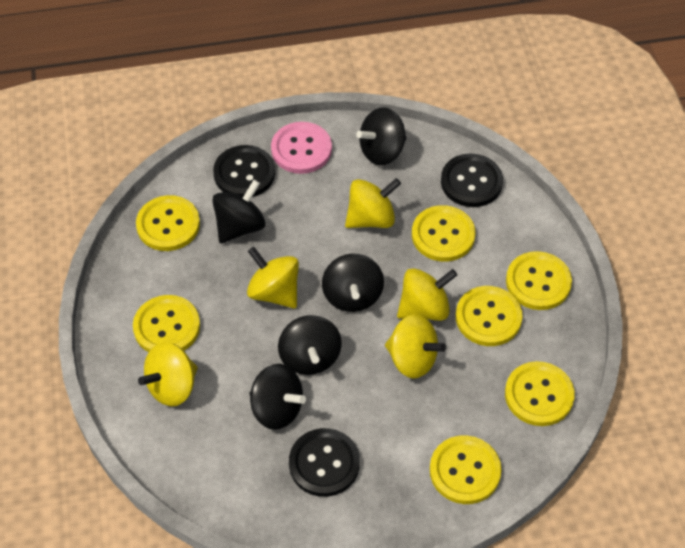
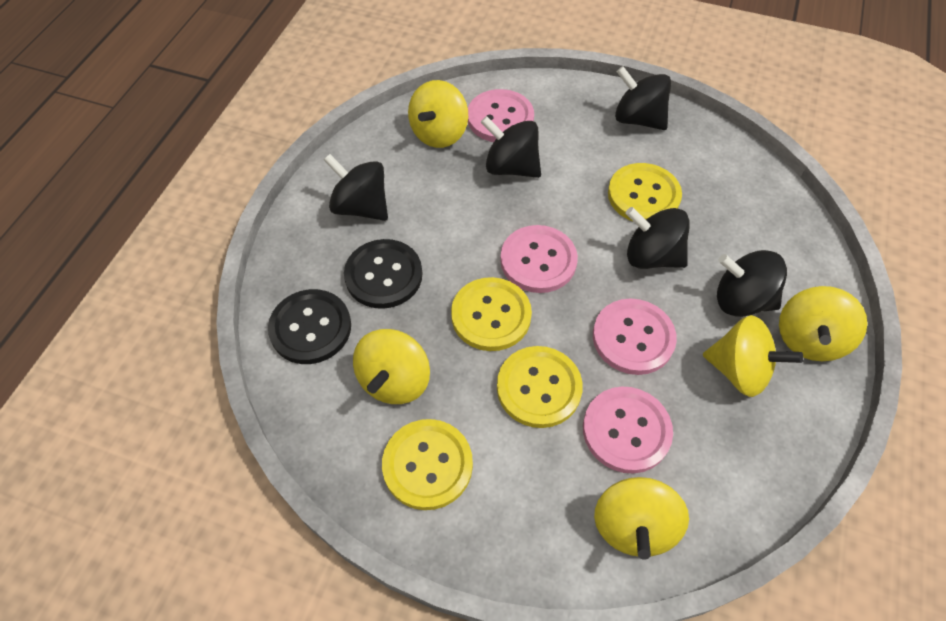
black button: 3 -> 2
pink button: 1 -> 4
yellow button: 7 -> 4

